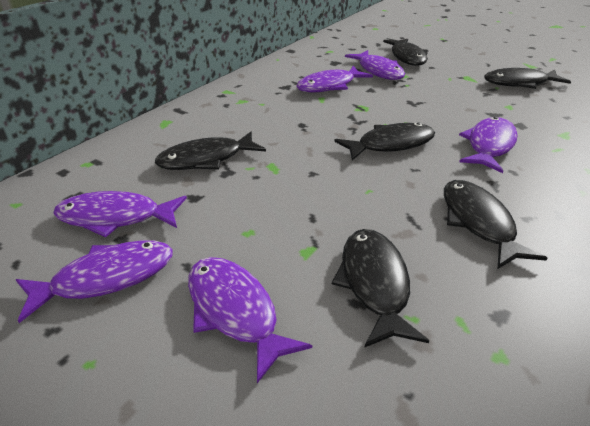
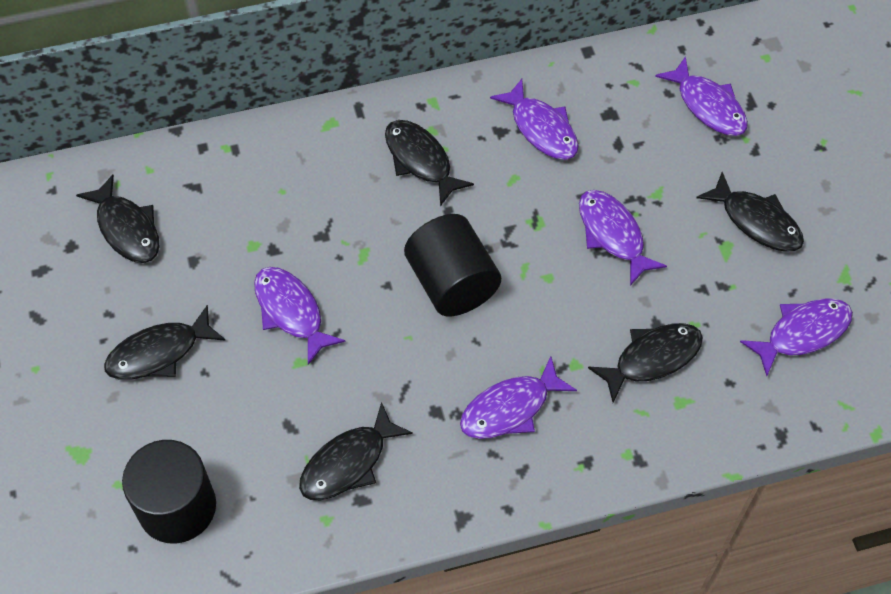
black cylinder: 0 -> 2

